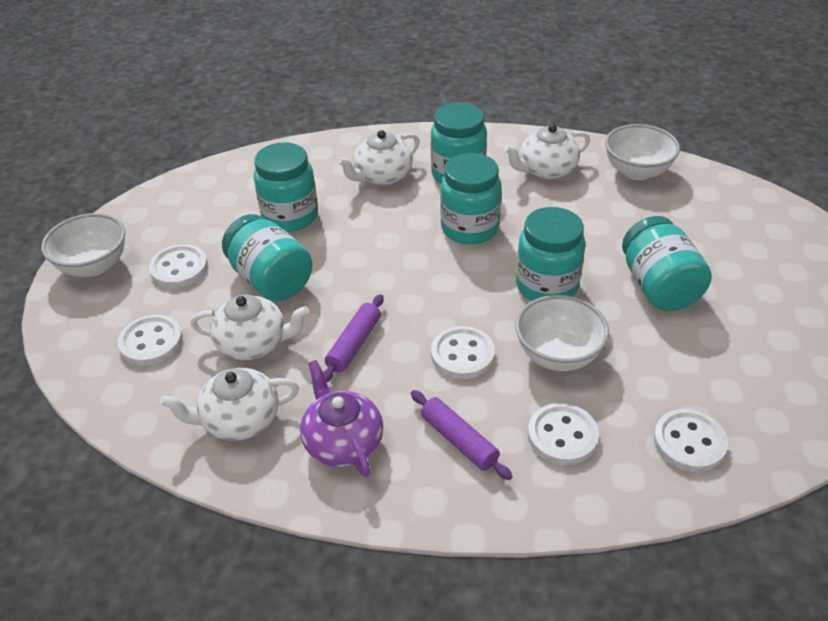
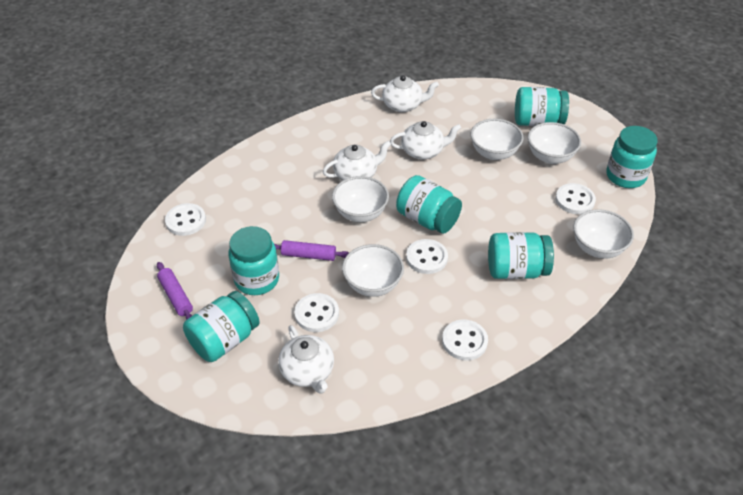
purple teapot: 1 -> 0
white bowl: 3 -> 5

